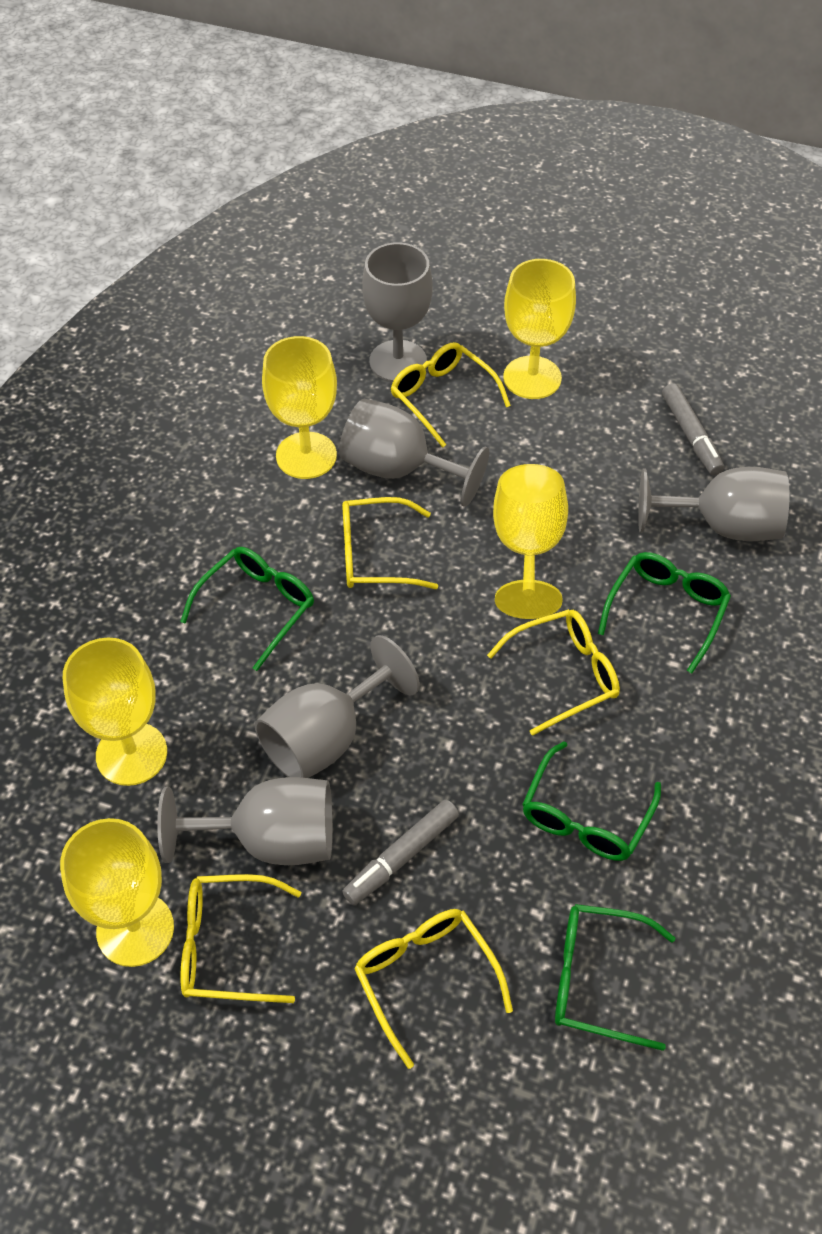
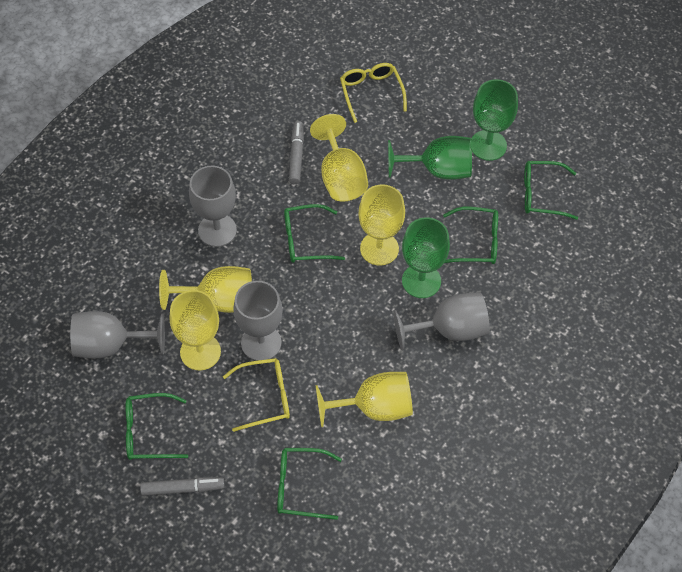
green glasses: 4 -> 5
green goblet: 0 -> 3
grey goblet: 5 -> 4
yellow glasses: 5 -> 2

